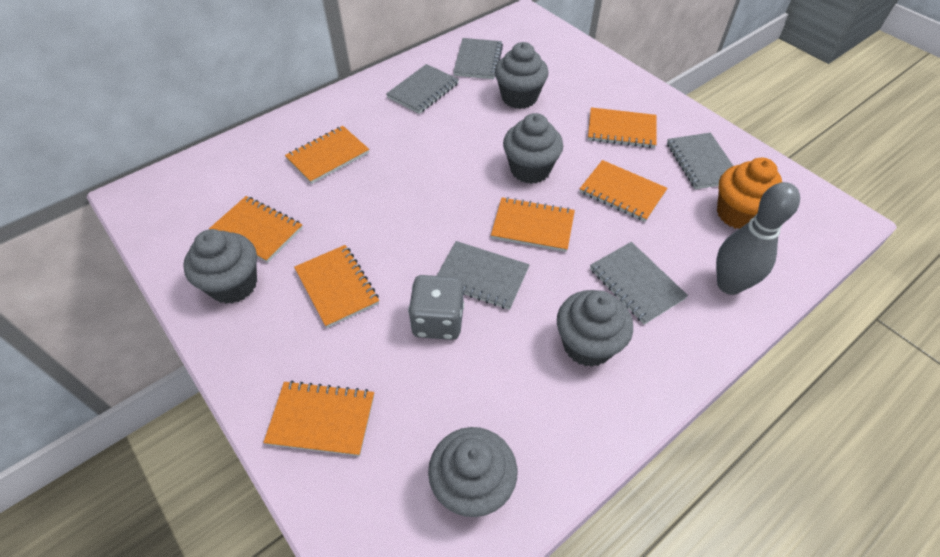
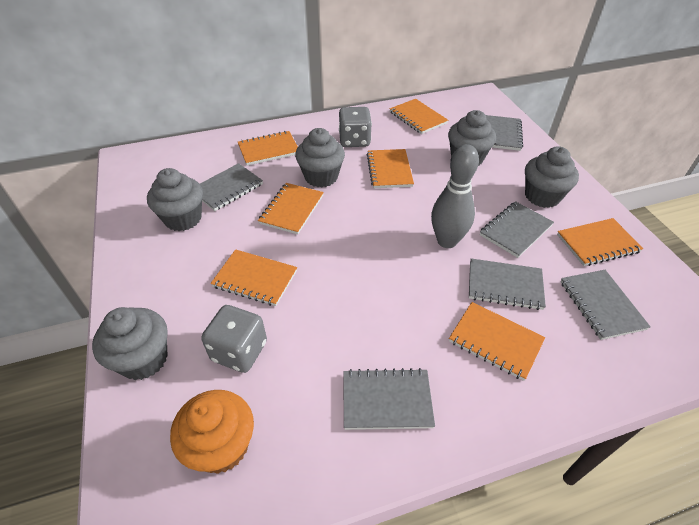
grey dice: 1 -> 2
grey notebook: 5 -> 6

